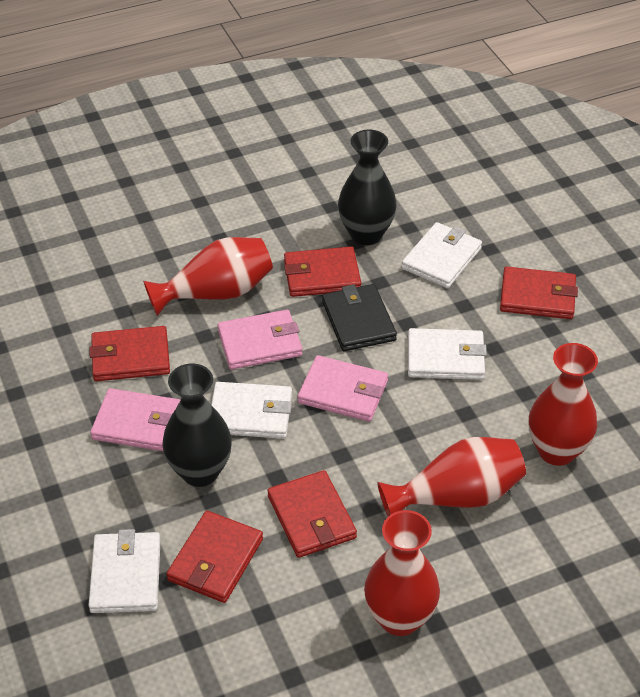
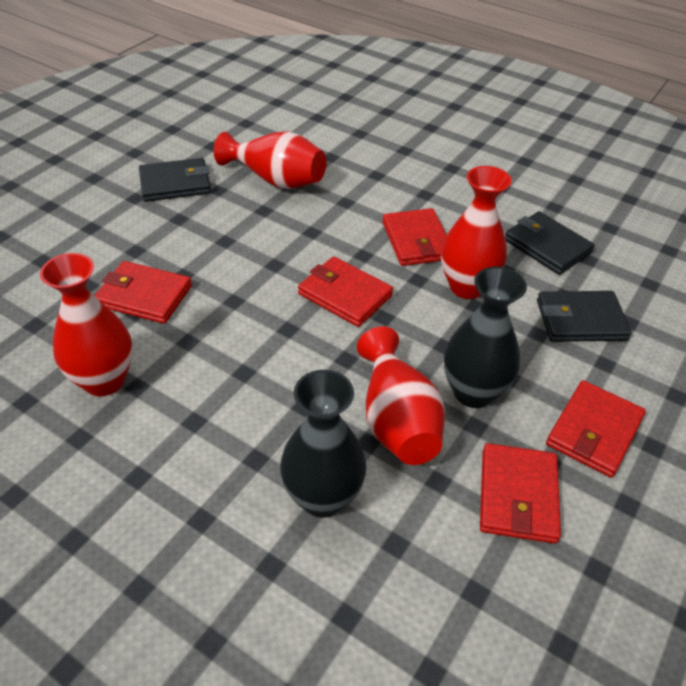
black wallet: 1 -> 3
pink wallet: 3 -> 0
white wallet: 4 -> 0

